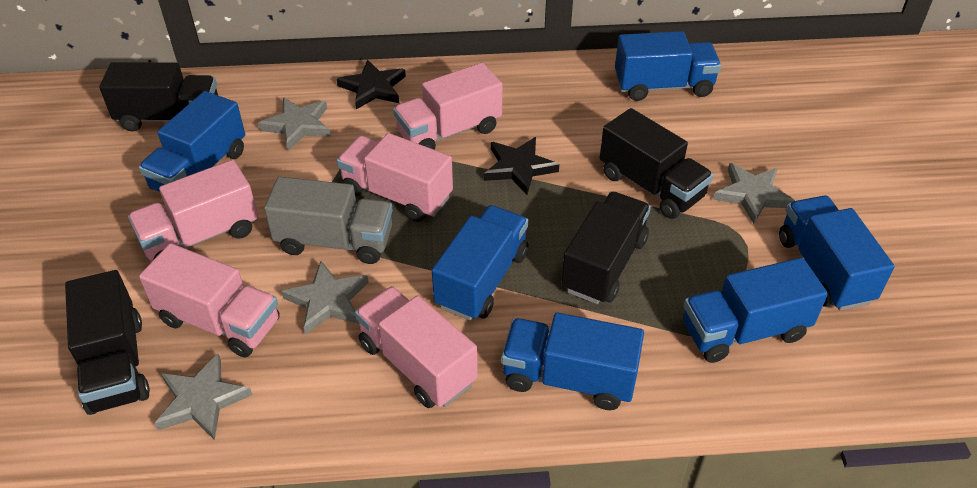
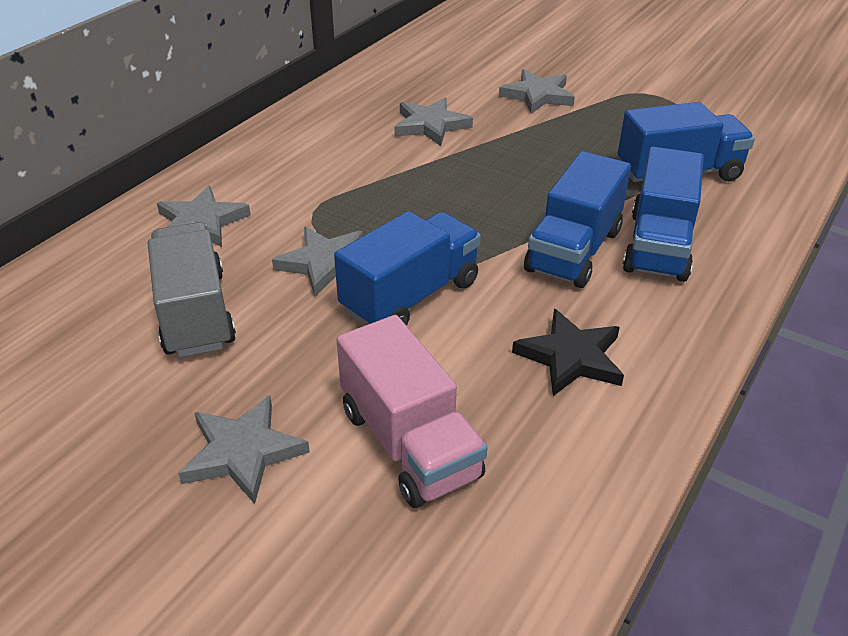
black star: 2 -> 1
black truck: 4 -> 0
blue truck: 6 -> 4
grey star: 4 -> 5
pink truck: 5 -> 1

